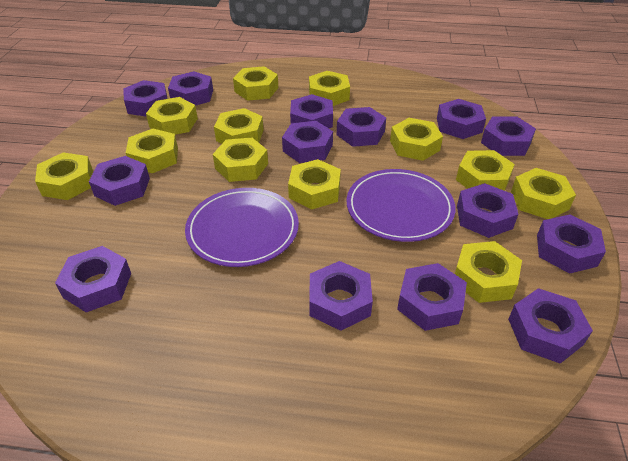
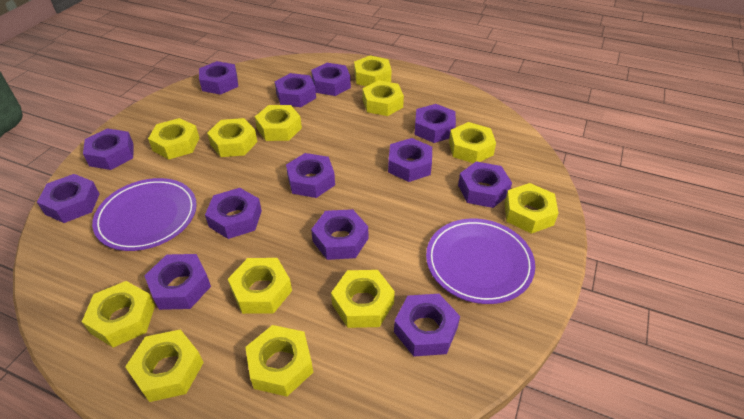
purple nut: 14 -> 13

